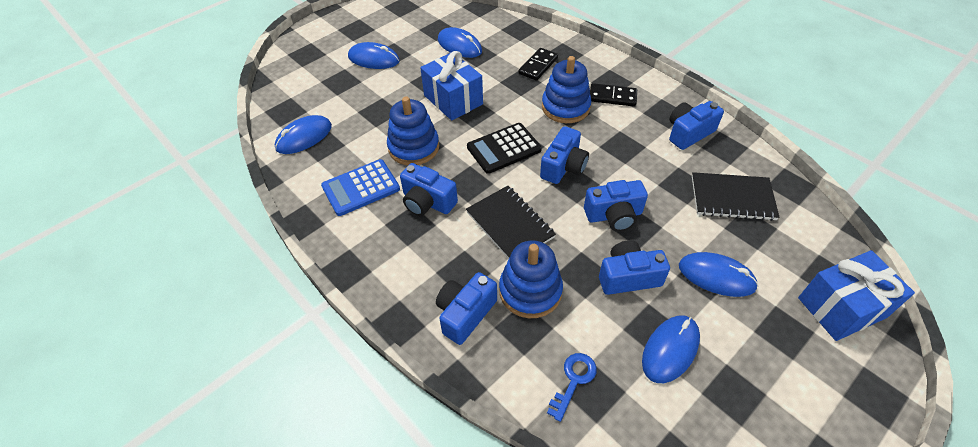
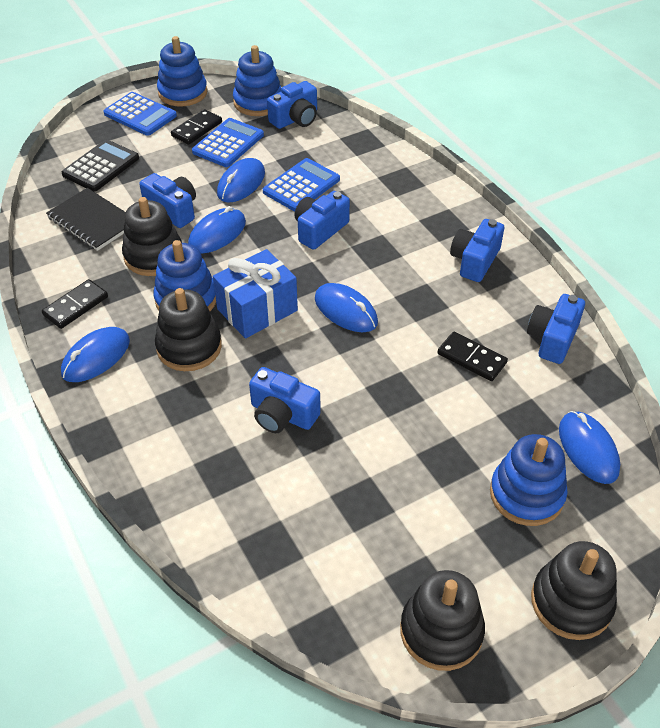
black domino: 2 -> 3
black notebook: 2 -> 1
black stacking toy: 0 -> 4
blue calculator: 1 -> 3
blue gift: 2 -> 1
blue key: 1 -> 0
blue stacking toy: 3 -> 4

